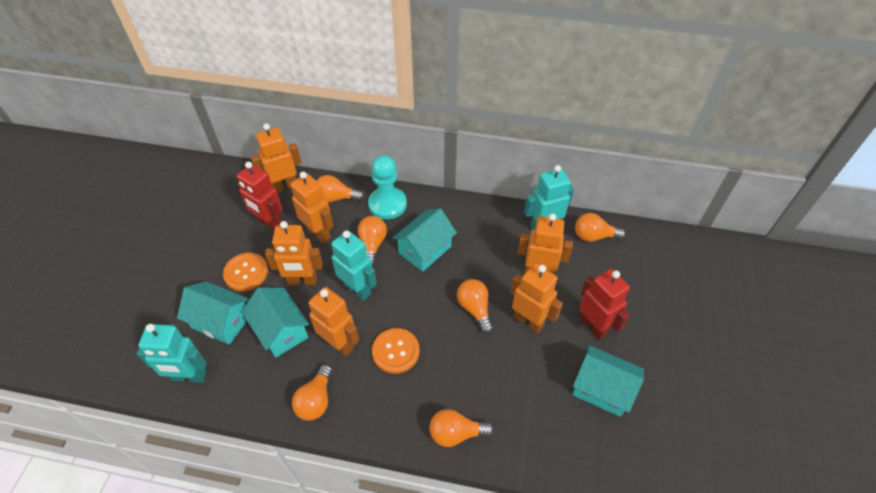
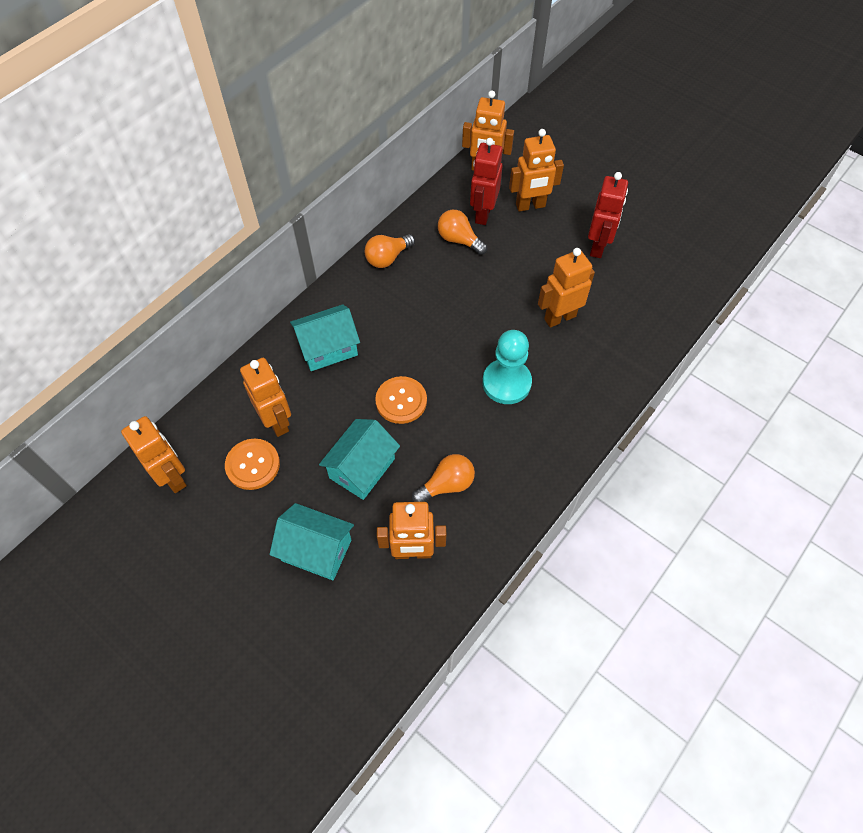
orange light bulb: 6 -> 3
turquoise house: 4 -> 3
turquoise robot: 3 -> 0

